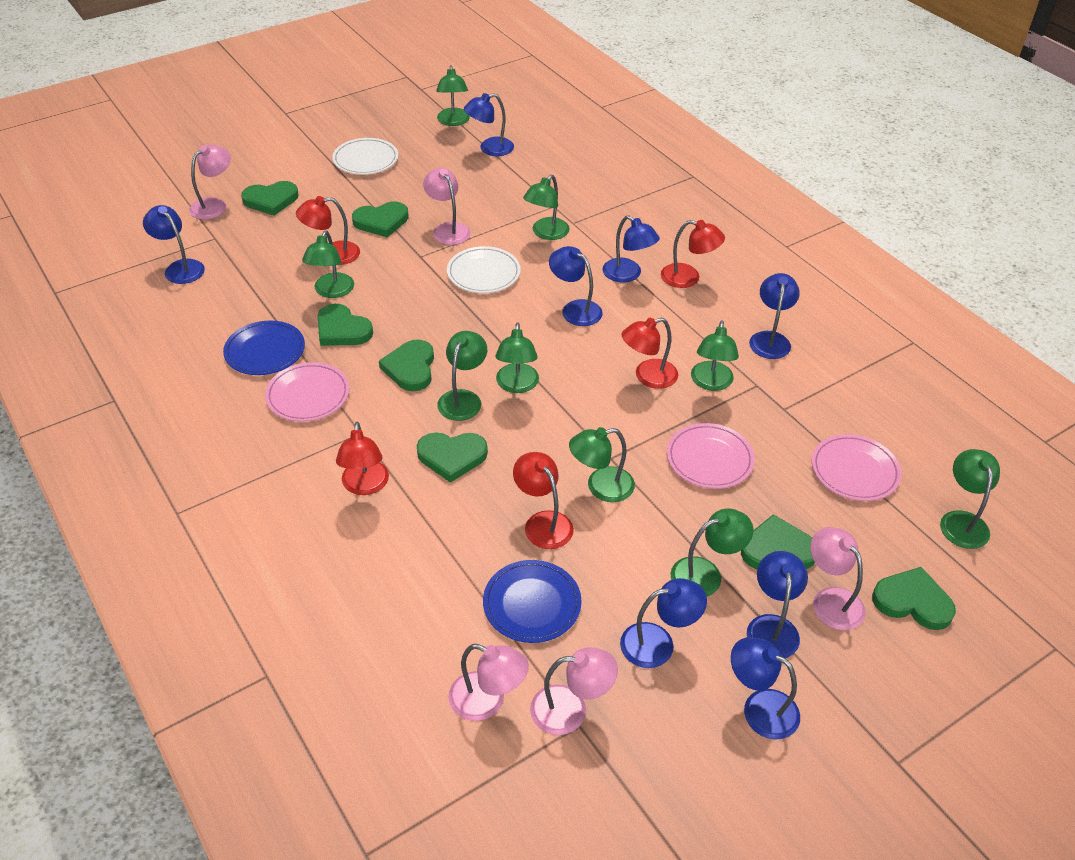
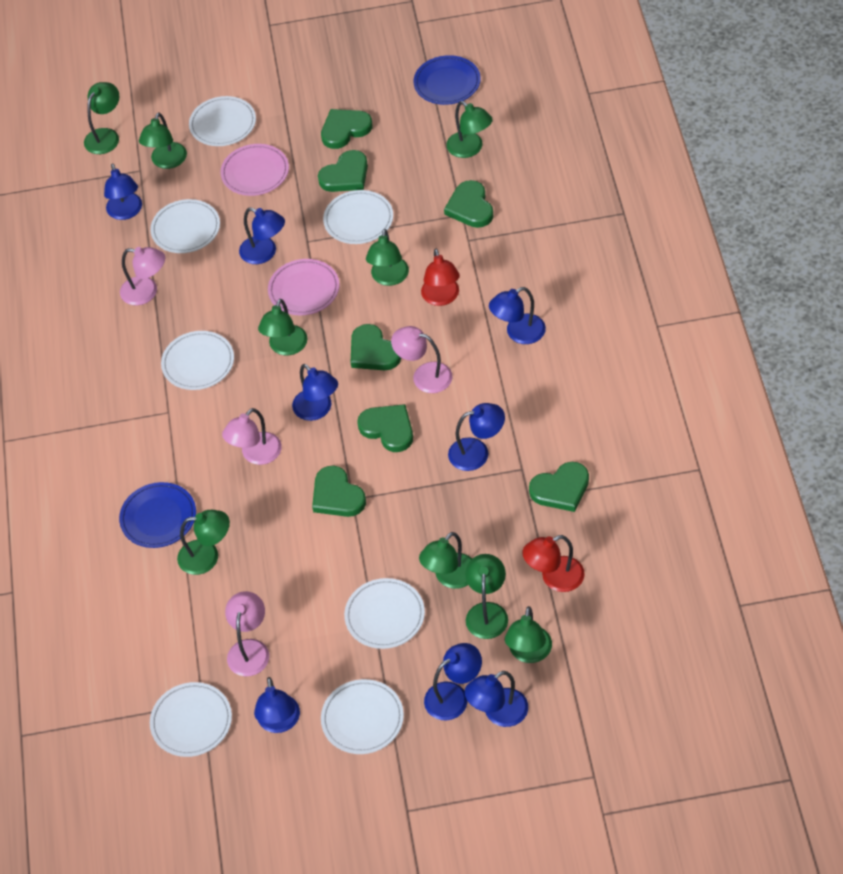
pink lamp: 5 -> 4
pink plate: 3 -> 2
red lamp: 5 -> 2
white plate: 2 -> 7

